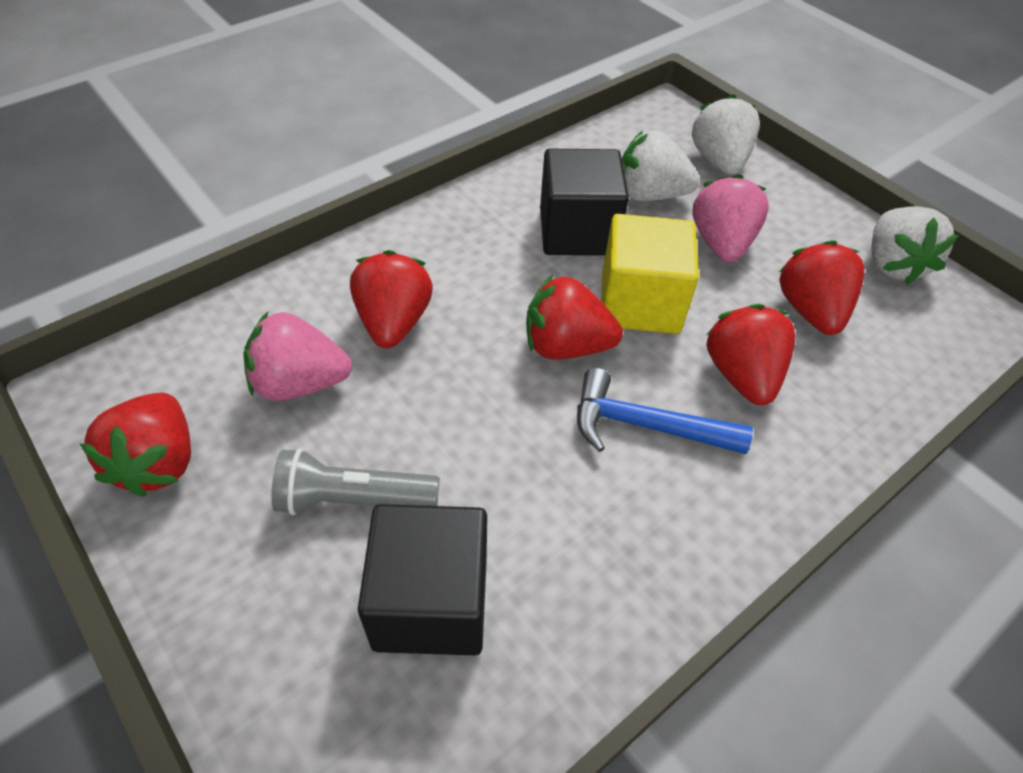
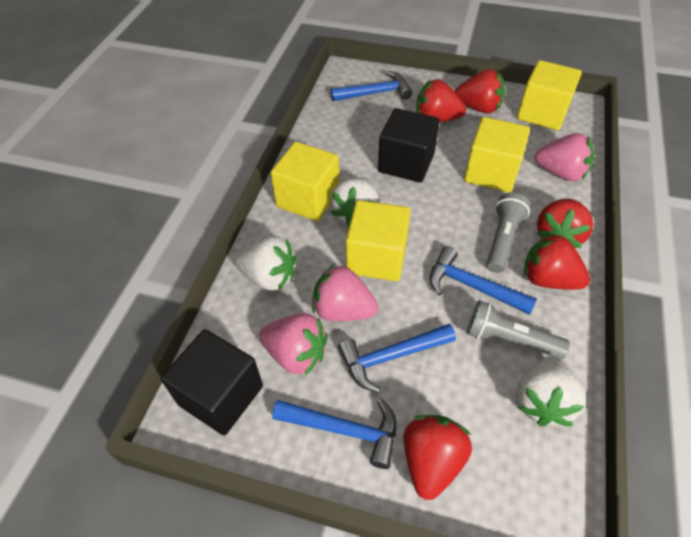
blue hammer: 1 -> 4
grey flashlight: 1 -> 2
pink strawberry: 2 -> 3
yellow cube: 1 -> 4

